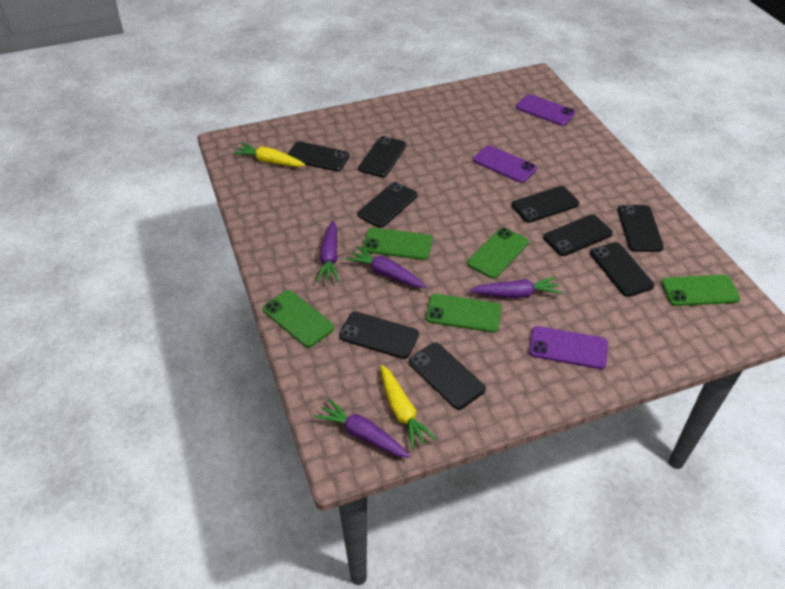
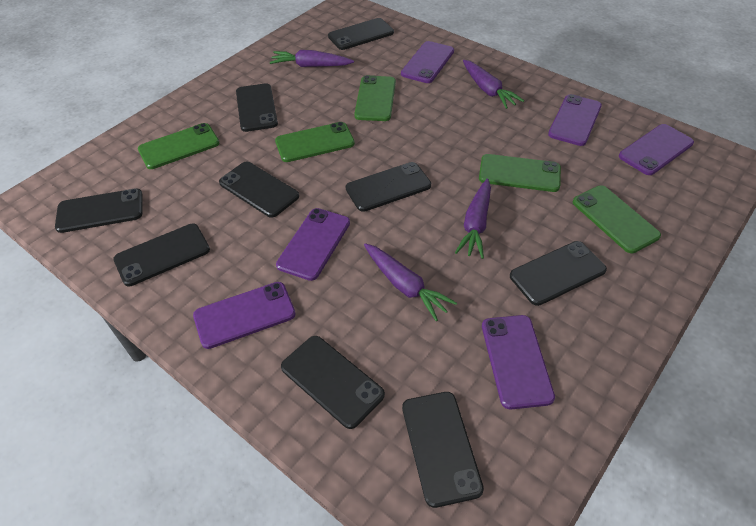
purple phone: 3 -> 6
yellow carrot: 2 -> 0

